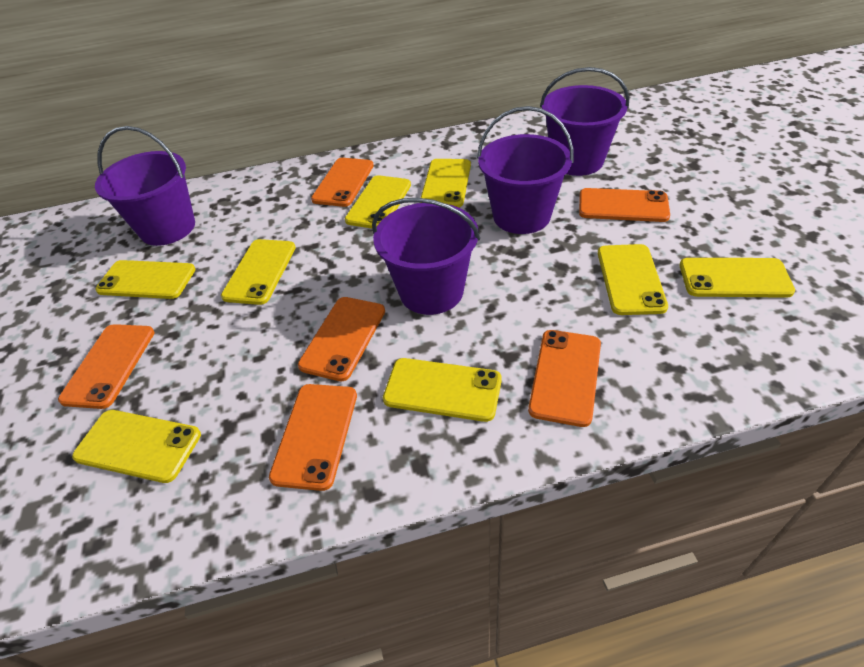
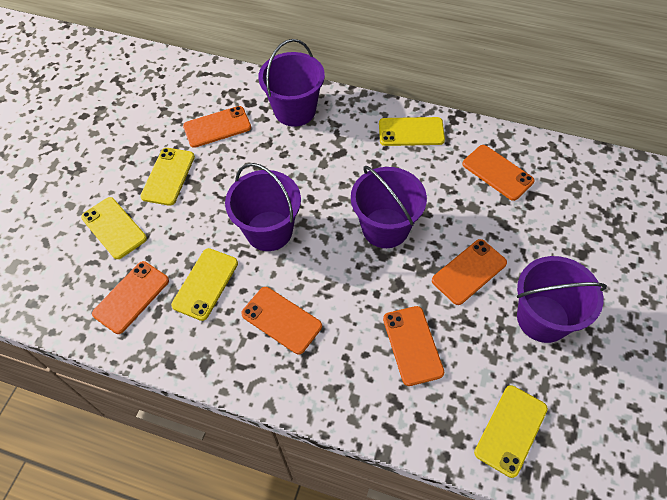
yellow phone: 8 -> 5

